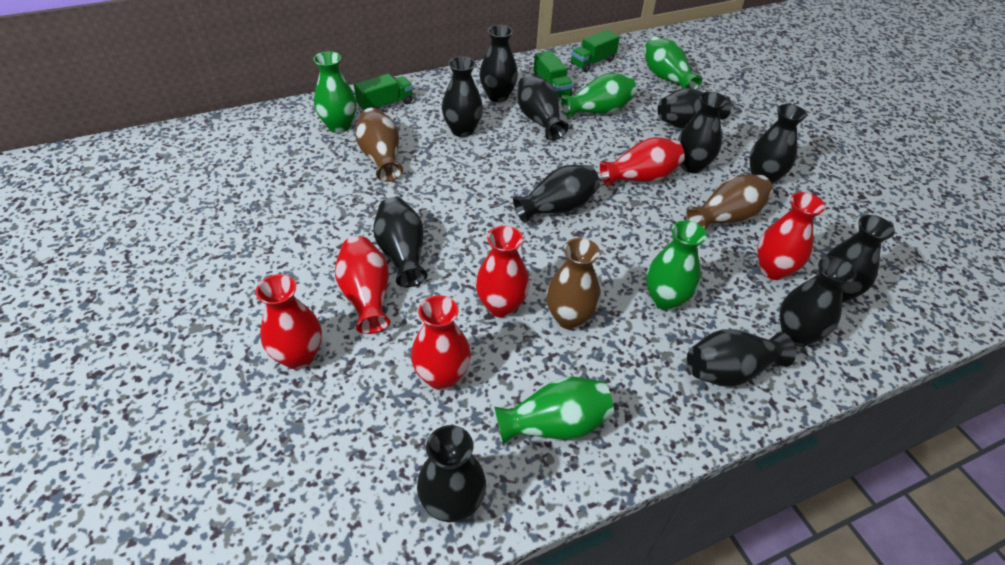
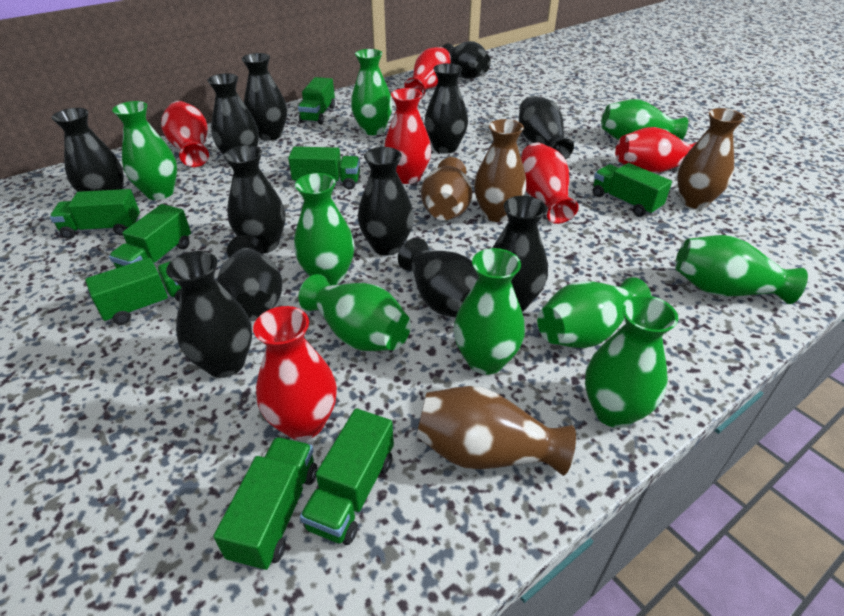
brown vase: 3 -> 4
green truck: 3 -> 8
green vase: 5 -> 9

